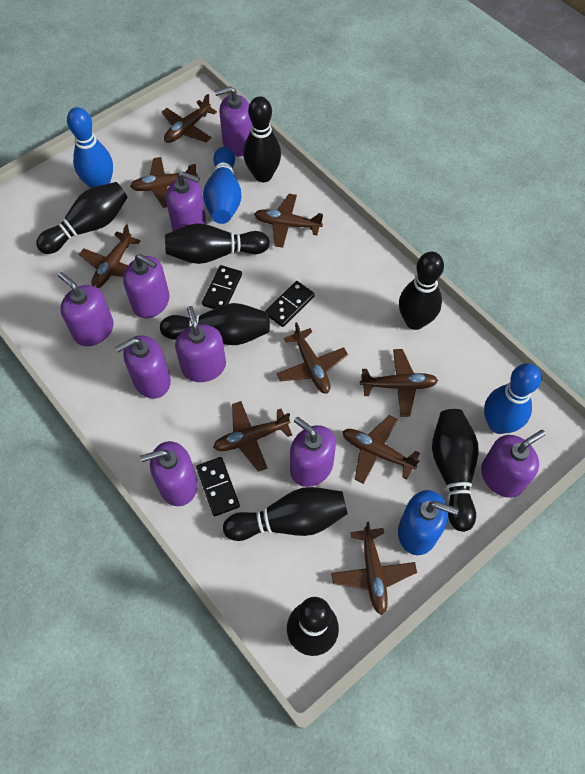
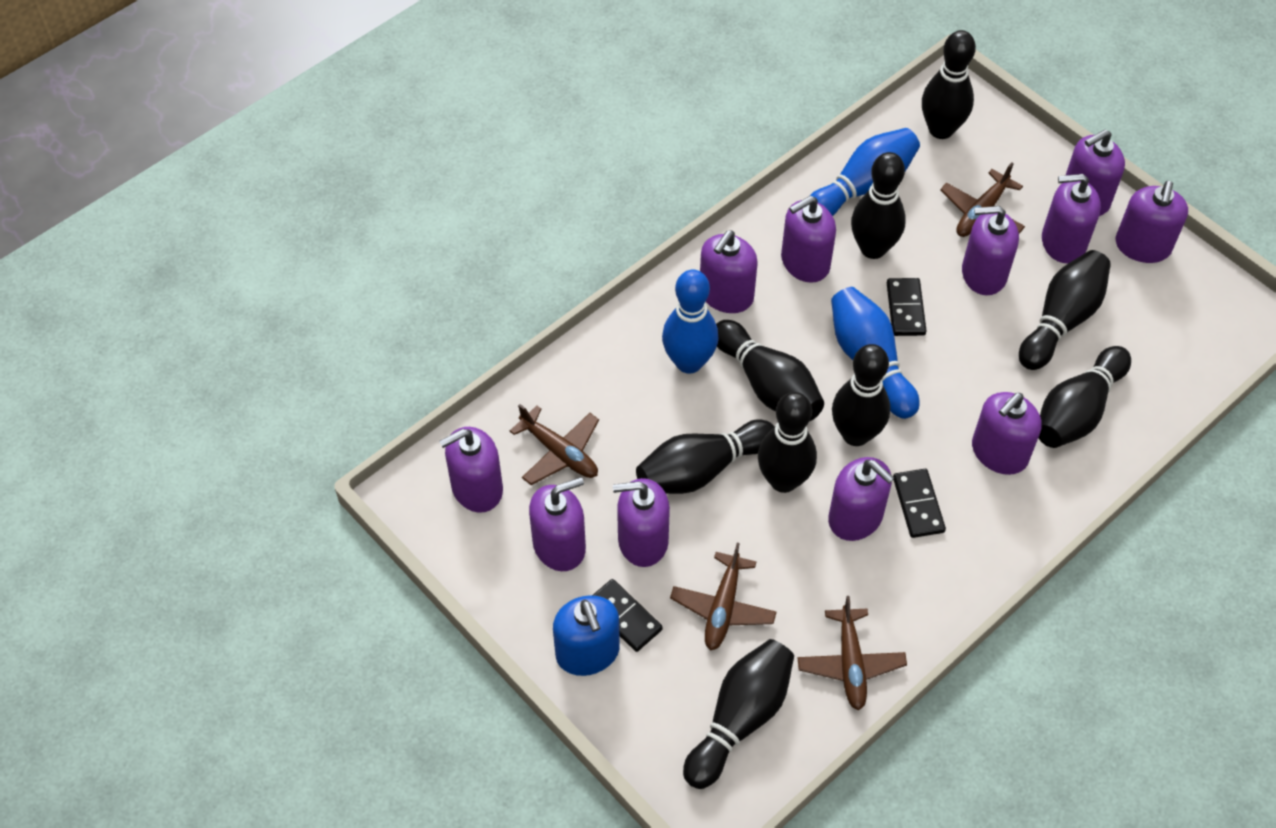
black bowling pin: 8 -> 9
brown plane: 9 -> 4
purple soap dispenser: 9 -> 11

